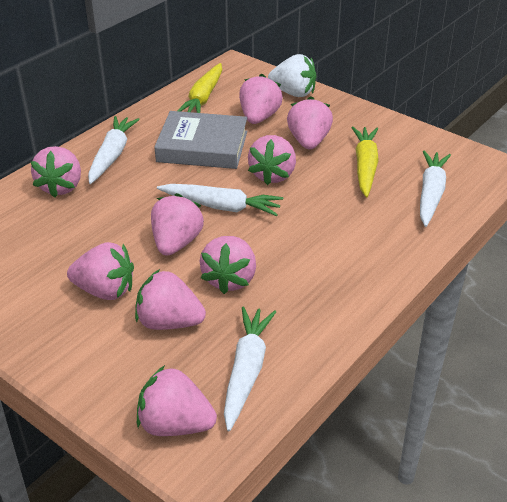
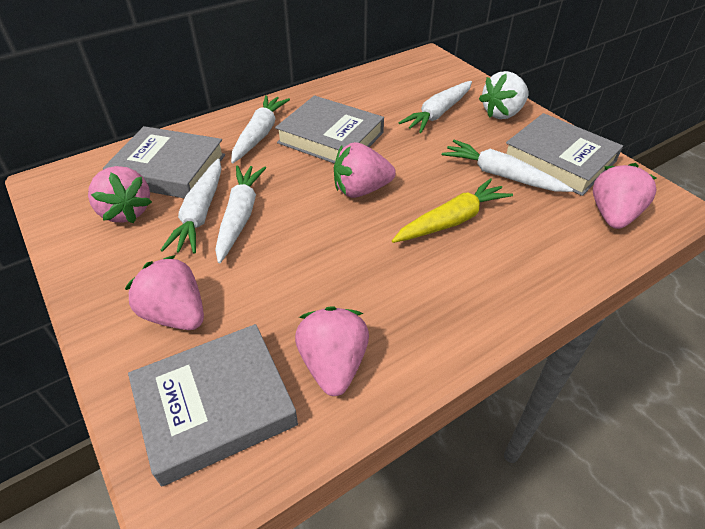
grey book: 1 -> 4
pink strawberry: 9 -> 5
white carrot: 4 -> 5
yellow carrot: 2 -> 1

